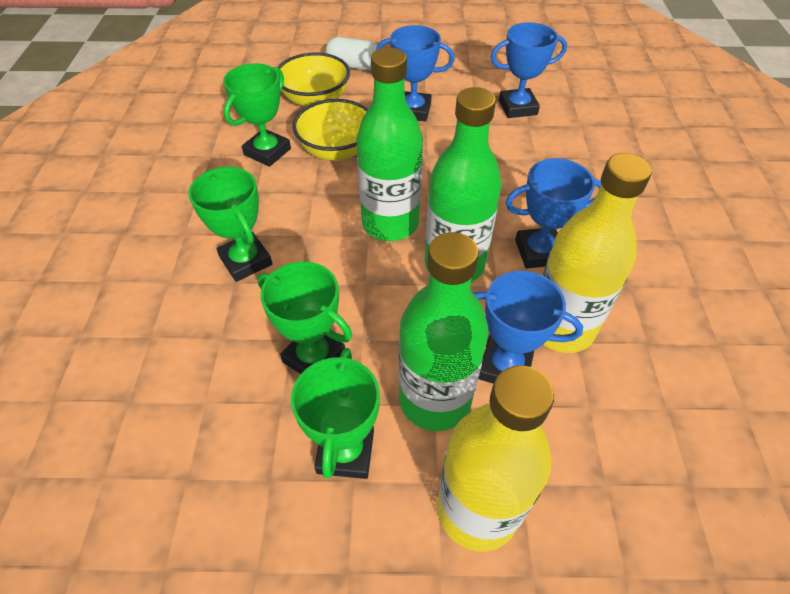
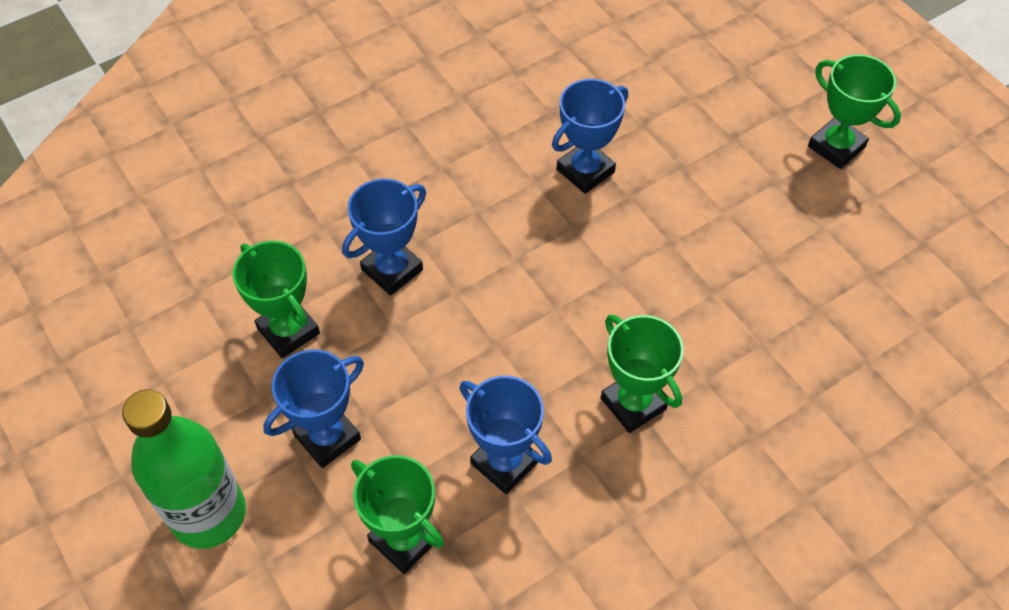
green bottle: 3 -> 1
white capsule: 1 -> 0
yellow bottle: 2 -> 0
yellow bowl: 2 -> 0

